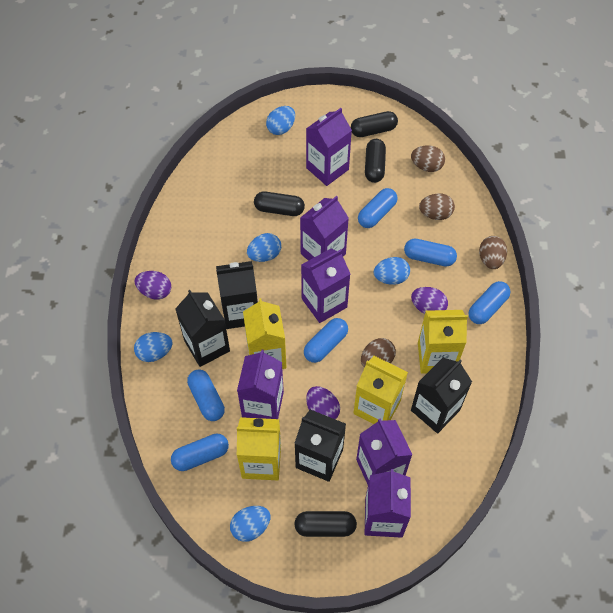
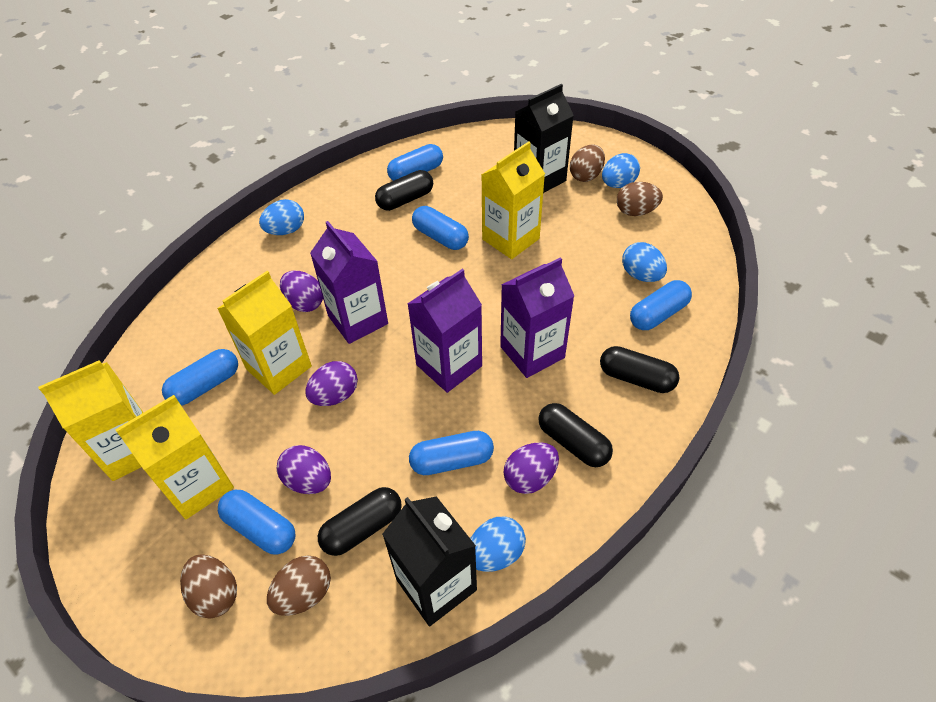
black carton: 4 -> 2
blue egg: 5 -> 4
purple carton: 6 -> 3
purple egg: 3 -> 4

